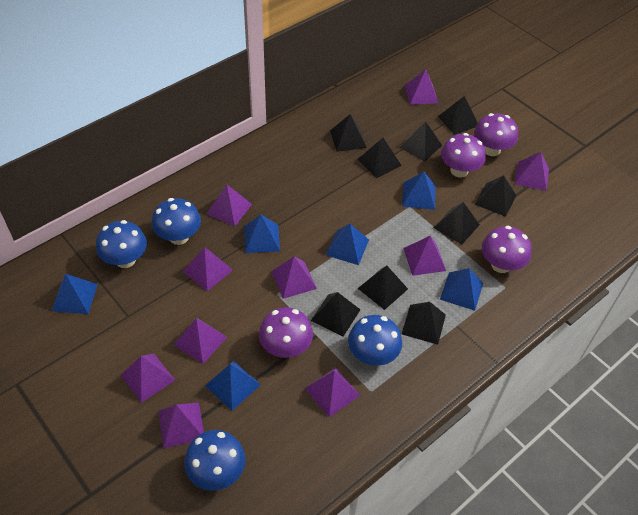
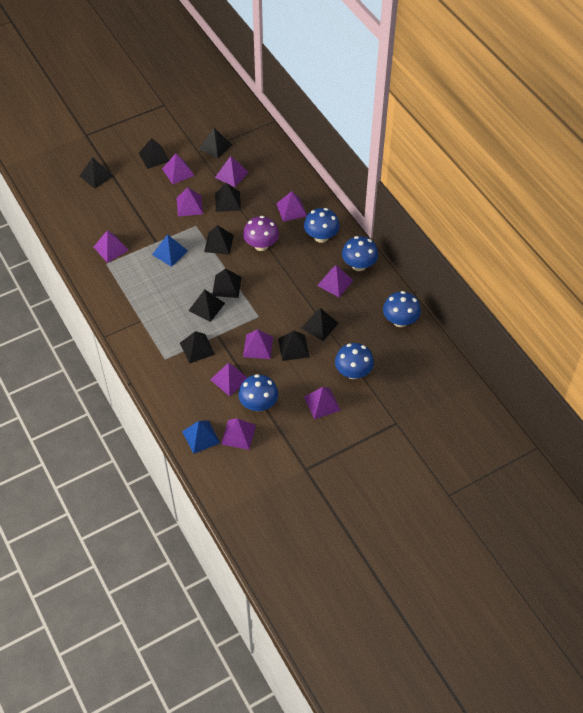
black pyramid: 9 -> 10
blue mushroom: 4 -> 5
blue pyramid: 6 -> 2
purple mushroom: 4 -> 1

